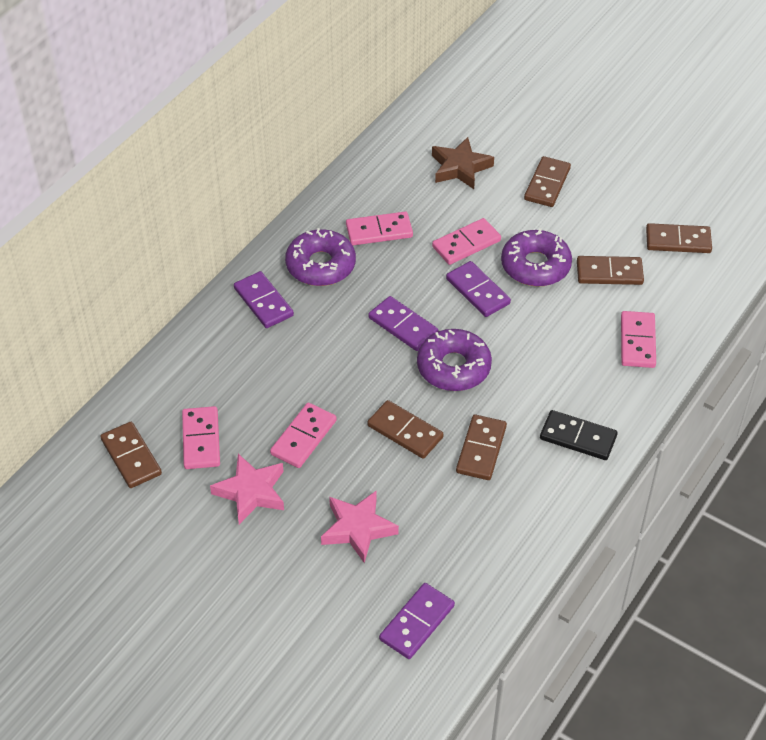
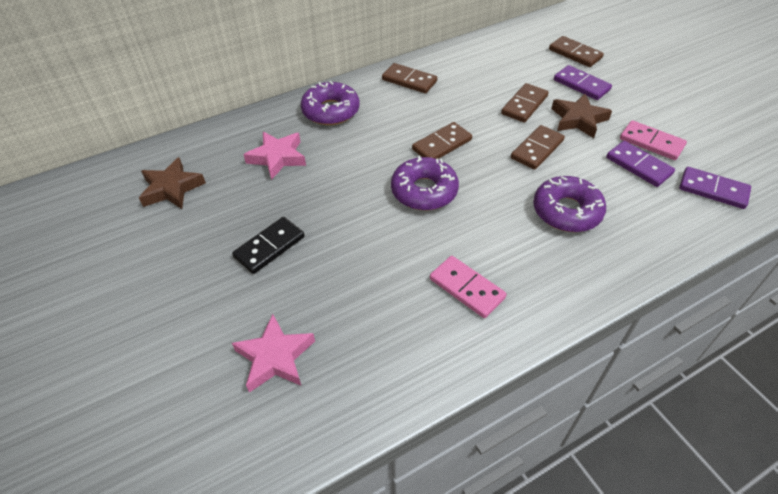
brown domino: 6 -> 5
brown star: 1 -> 2
pink domino: 5 -> 2
purple domino: 4 -> 3

